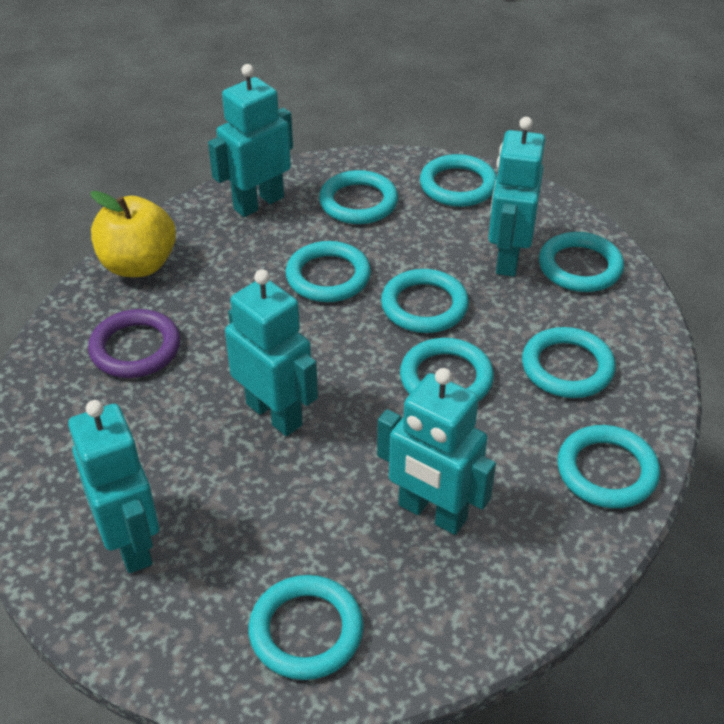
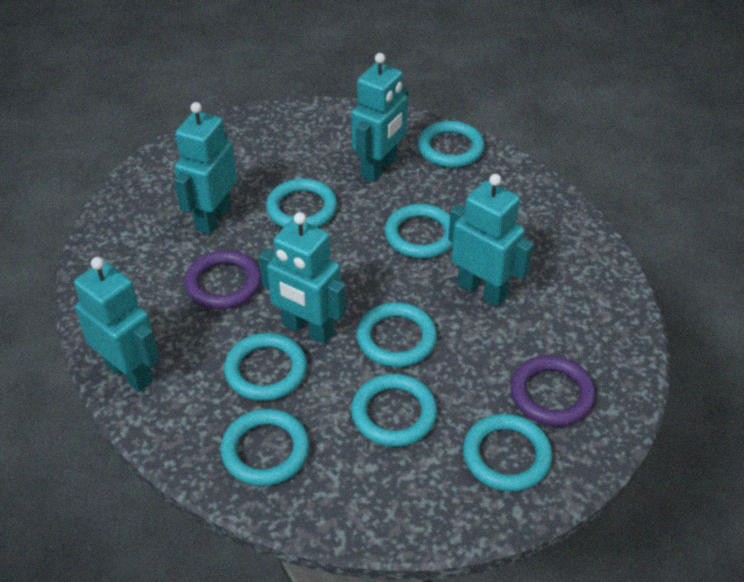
purple ring: 1 -> 2
turquoise ring: 9 -> 8
yellow apple: 1 -> 0

